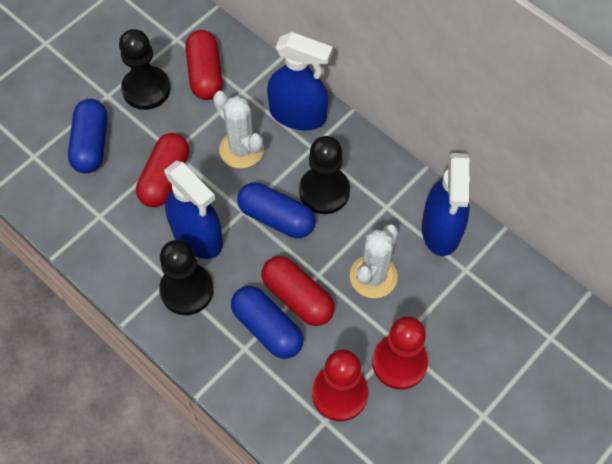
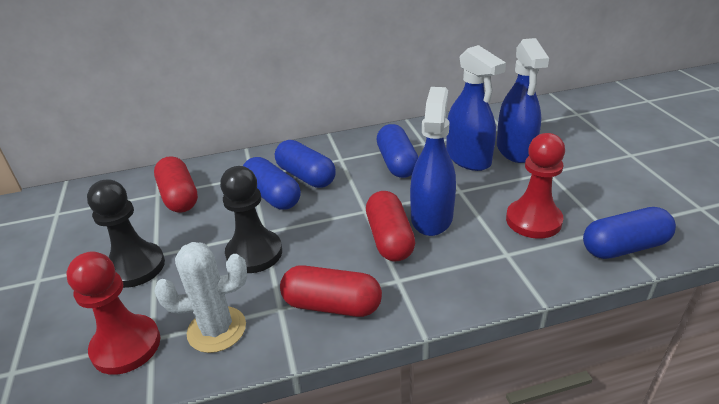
black pawn: 3 -> 2
blue capsule: 3 -> 4
white cactus: 2 -> 1

